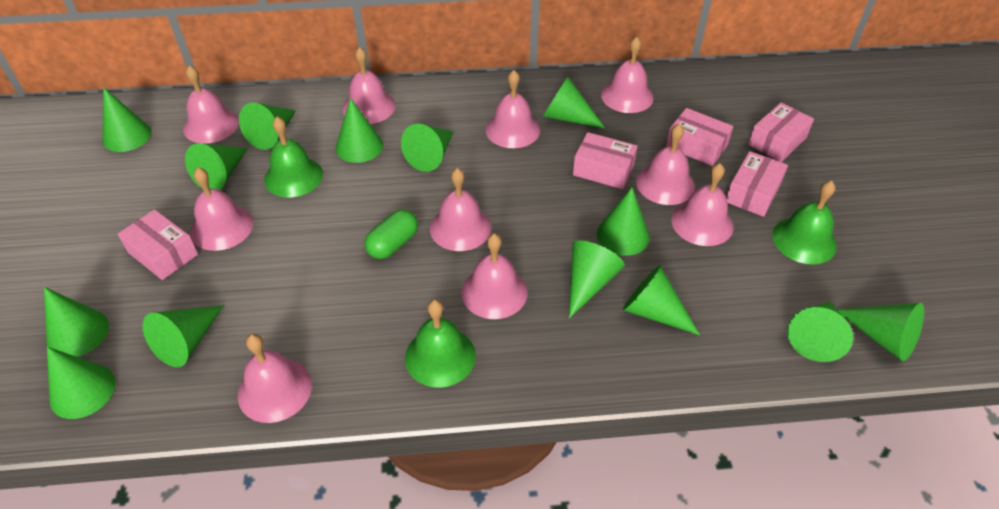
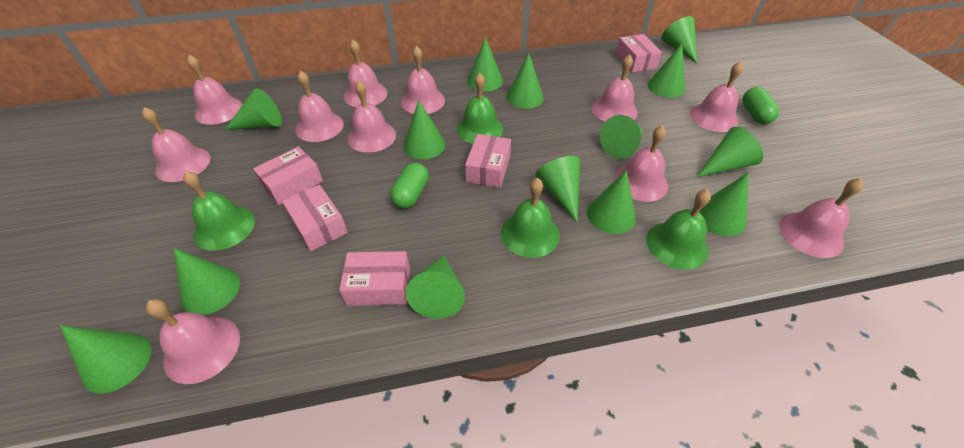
green bell: 3 -> 4
green capsule: 1 -> 2
pink bell: 10 -> 11

